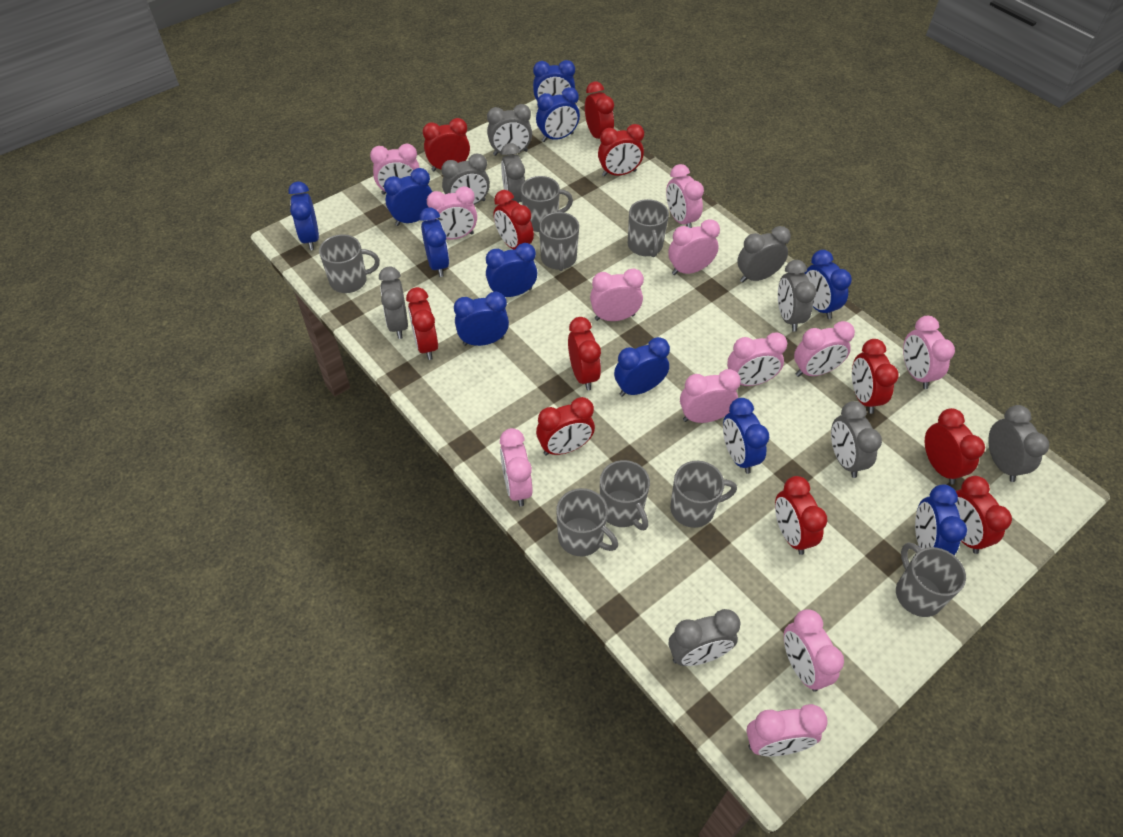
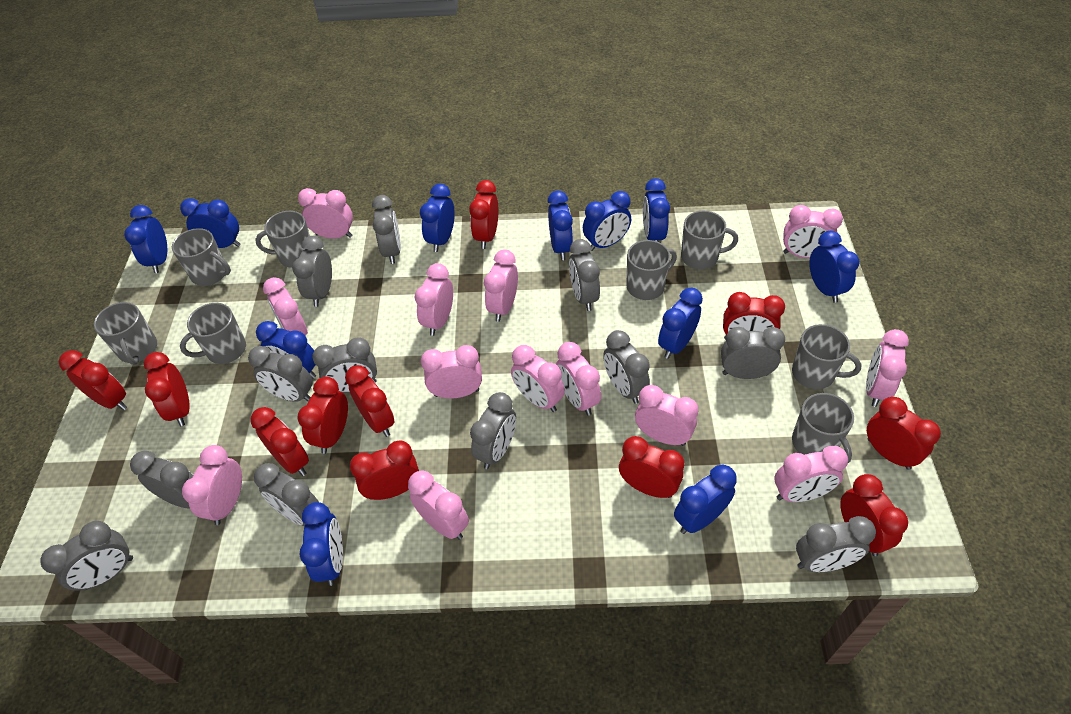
grey clock: 9 -> 12
pink clock: 12 -> 13

